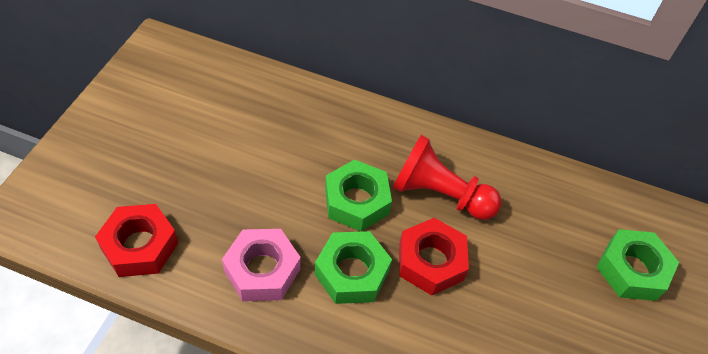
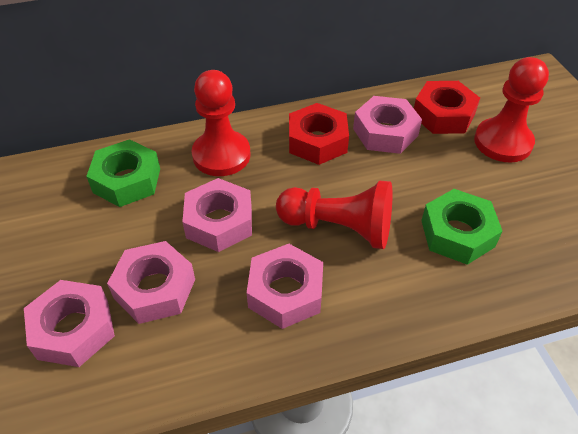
green nut: 3 -> 2
pink nut: 1 -> 5
red pawn: 1 -> 3

